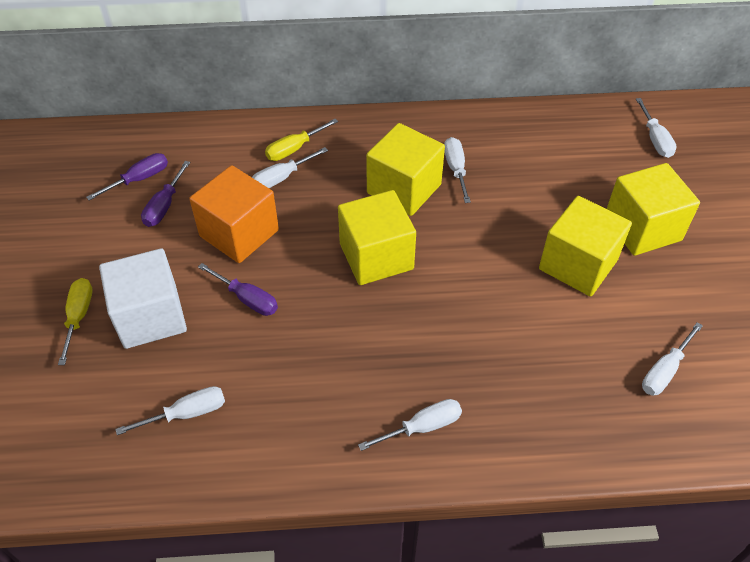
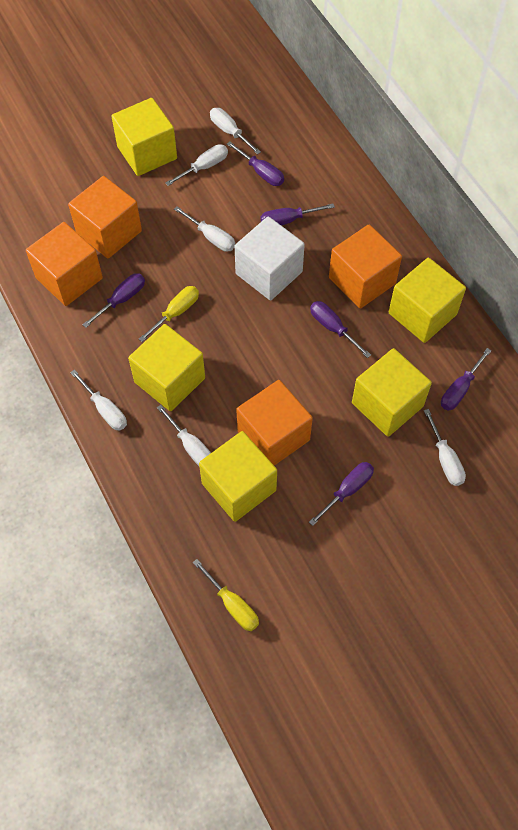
orange cube: 1 -> 4
purple screwdriver: 3 -> 6
yellow cube: 4 -> 5

